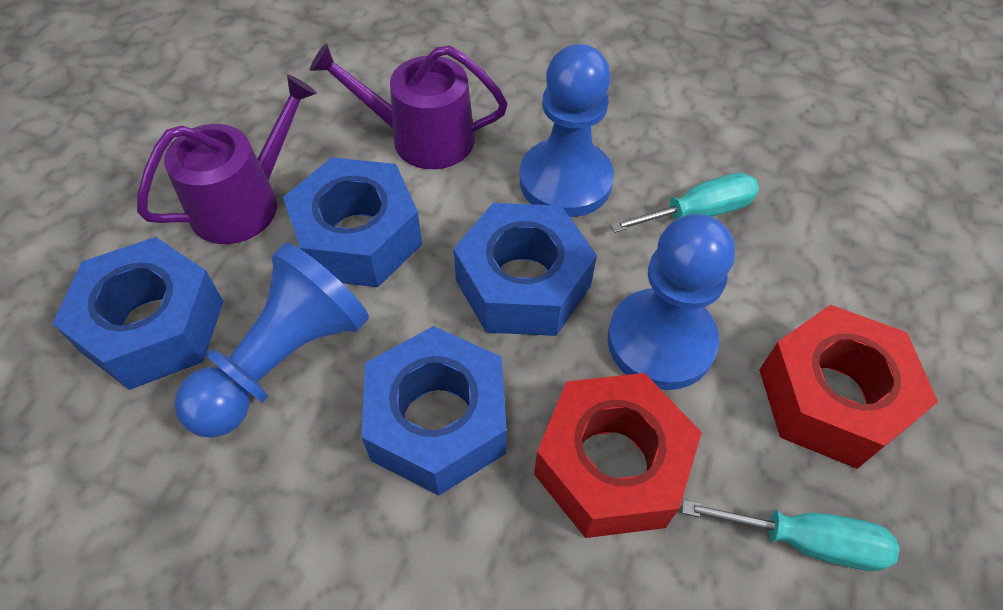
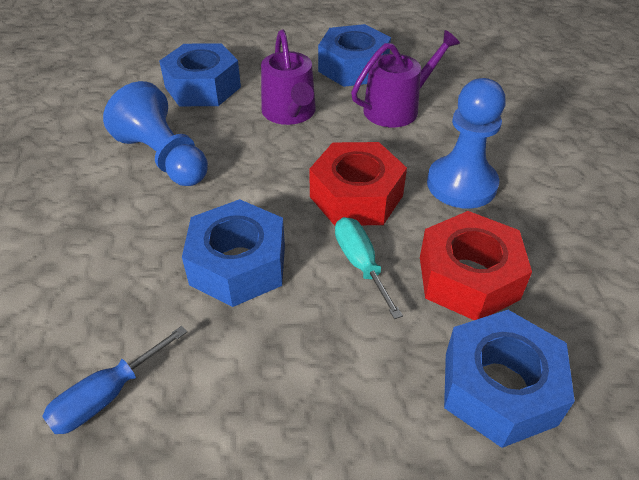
blue pawn: 3 -> 2
blue screwdriver: 0 -> 1
turquoise screwdriver: 2 -> 1

